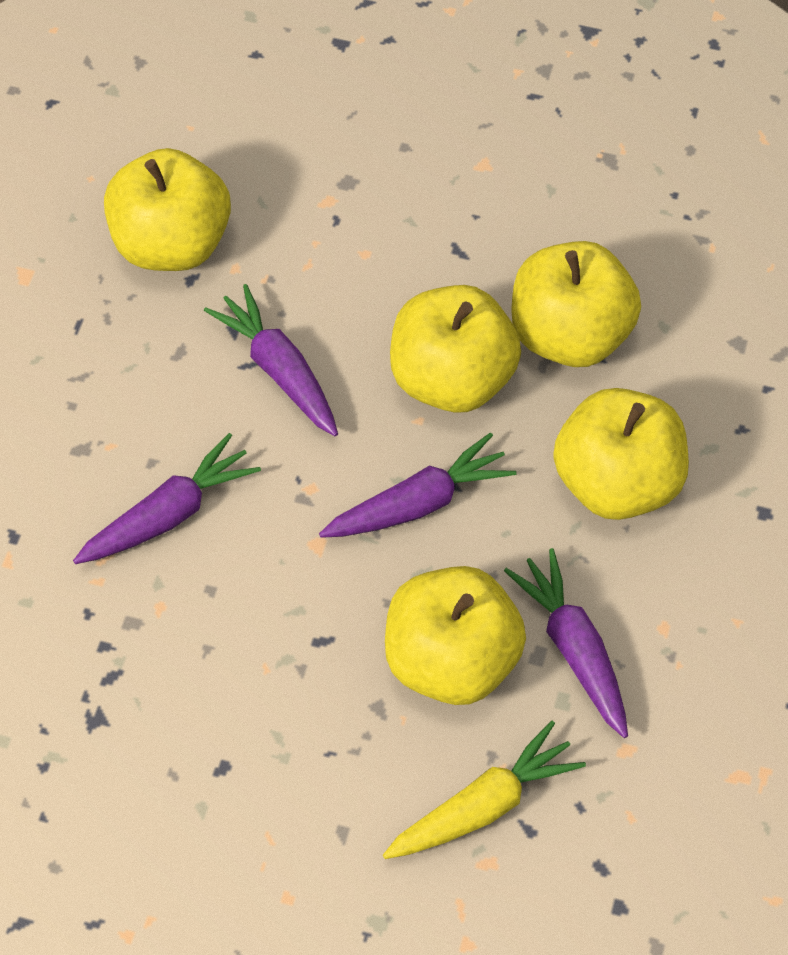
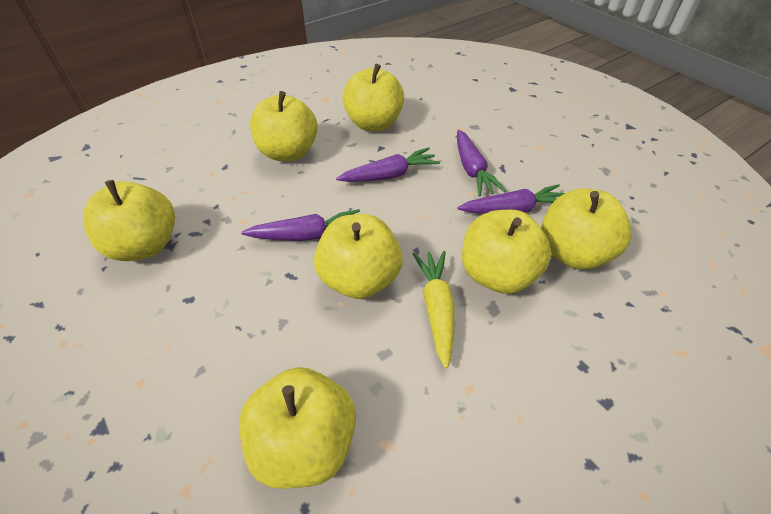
yellow apple: 5 -> 7

